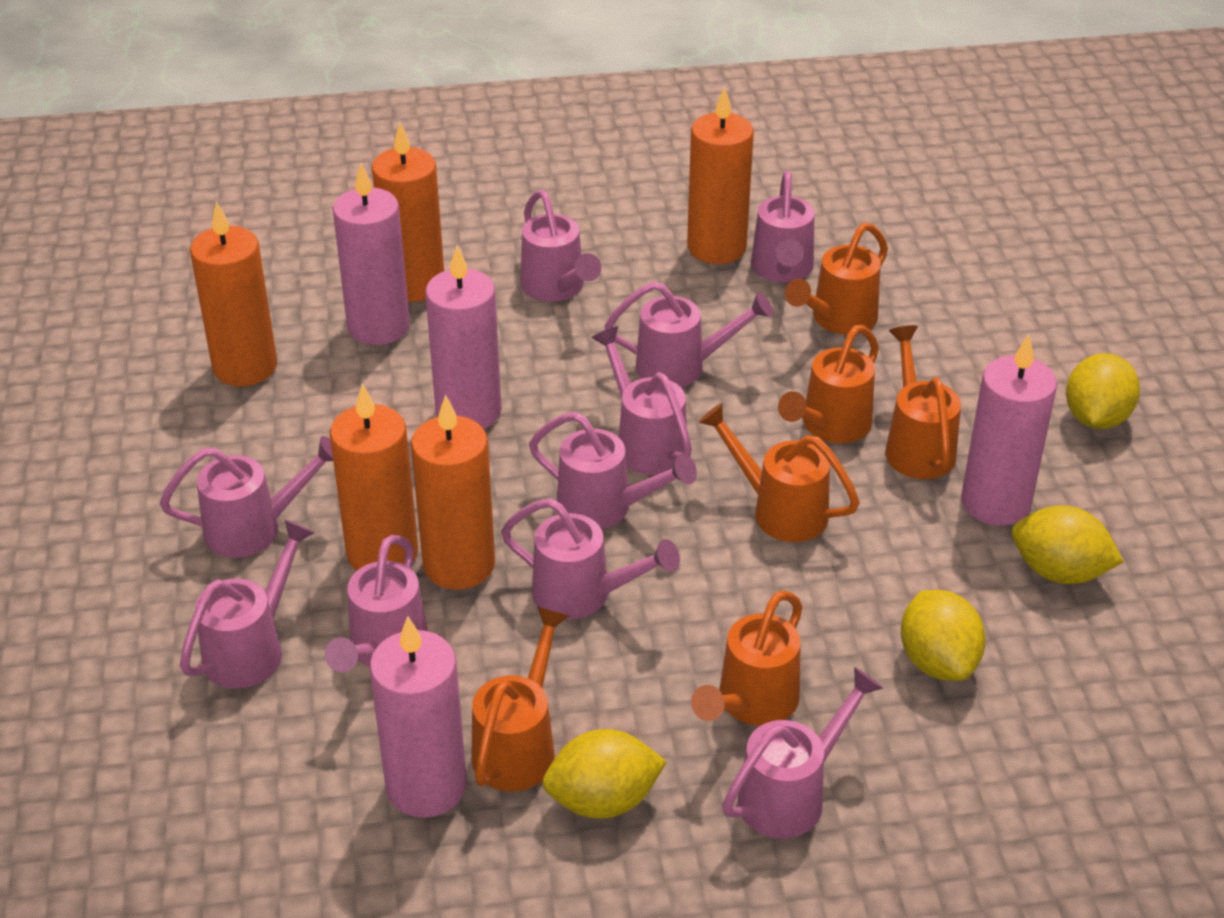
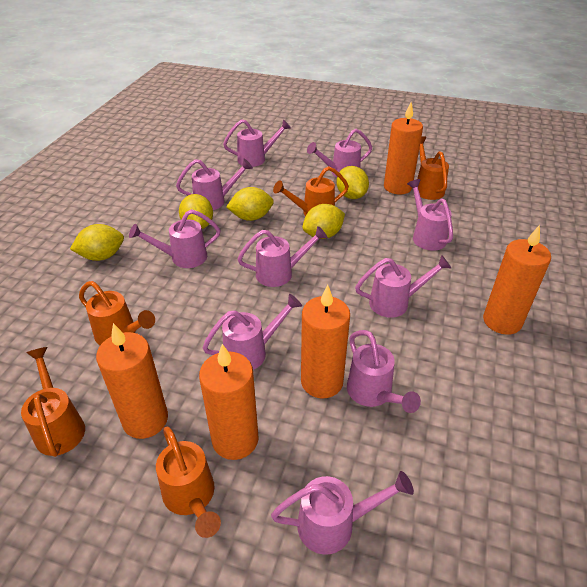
orange watering can: 6 -> 5
pink candle: 4 -> 0
yellow lemon: 4 -> 5

